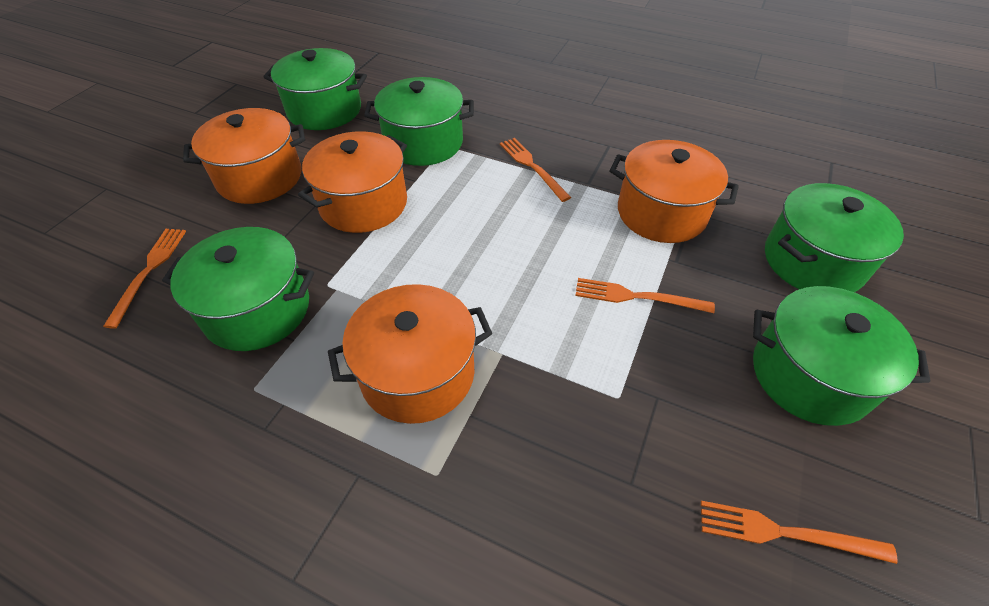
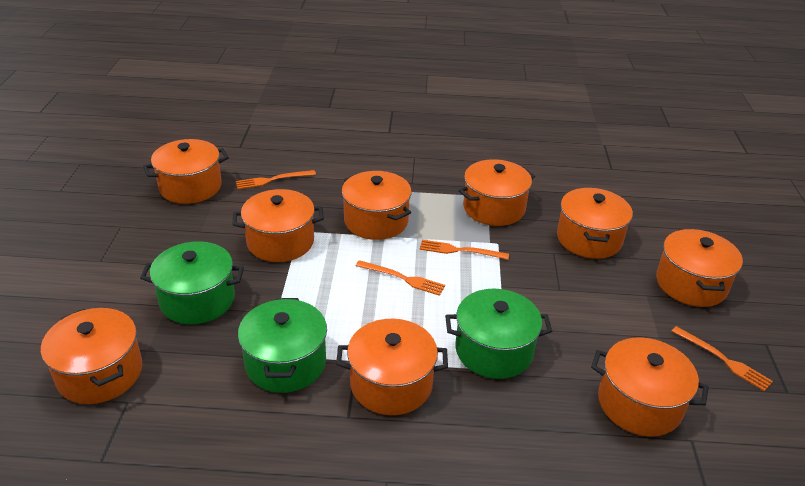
green pot: 5 -> 3
orange pot: 4 -> 9

